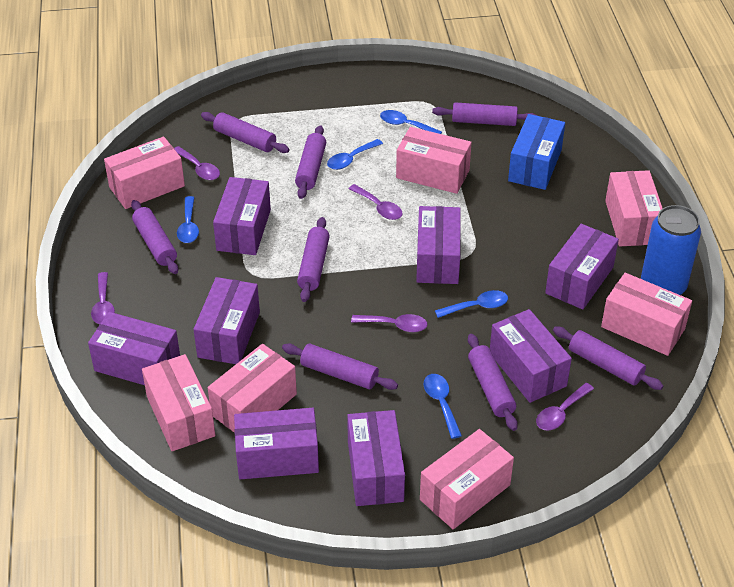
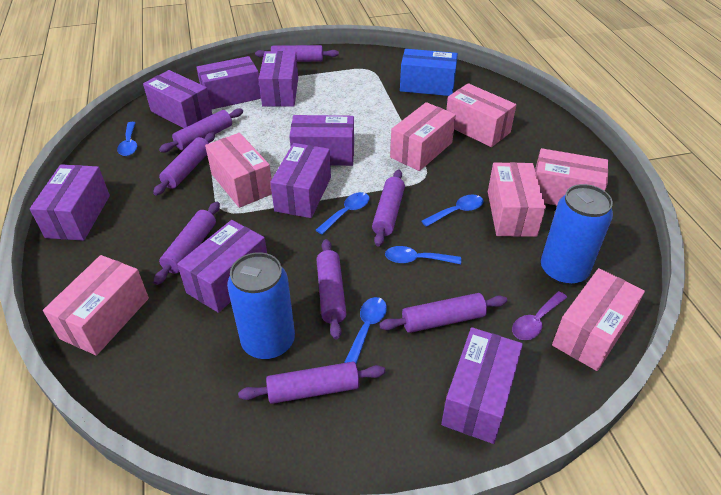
blue can: 1 -> 2
purple spoon: 5 -> 1

